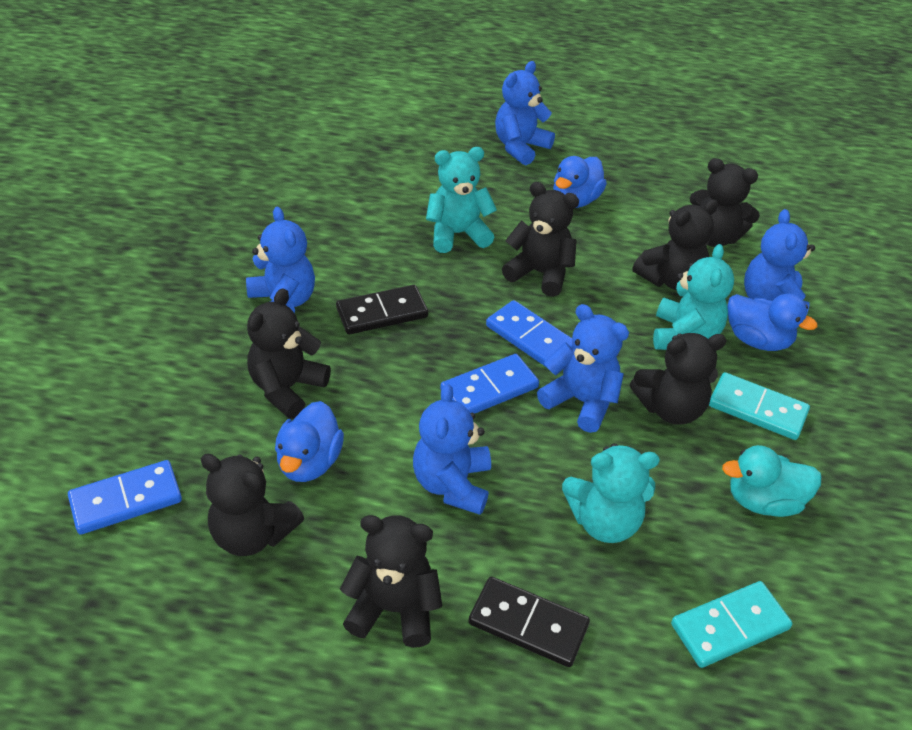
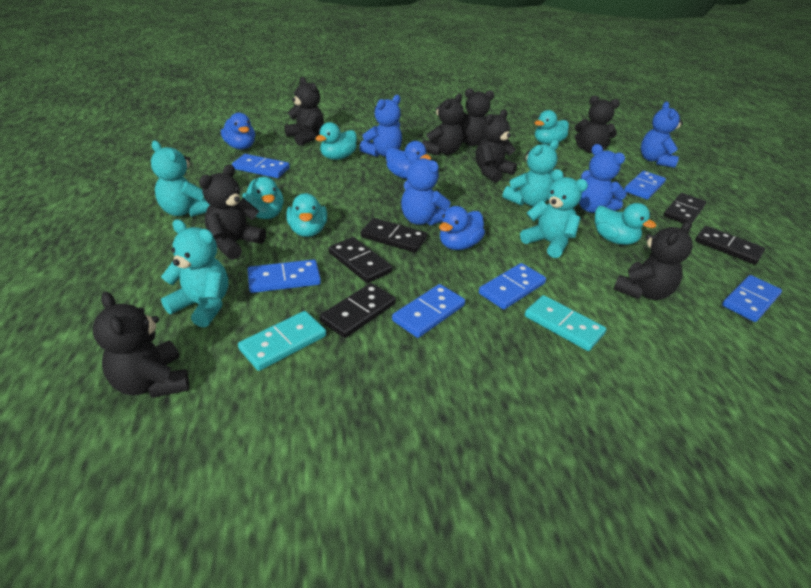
black domino: 2 -> 5
black teddy bear: 7 -> 8
blue domino: 3 -> 6
blue teddy bear: 5 -> 4
turquoise duck: 1 -> 5
turquoise teddy bear: 3 -> 4

